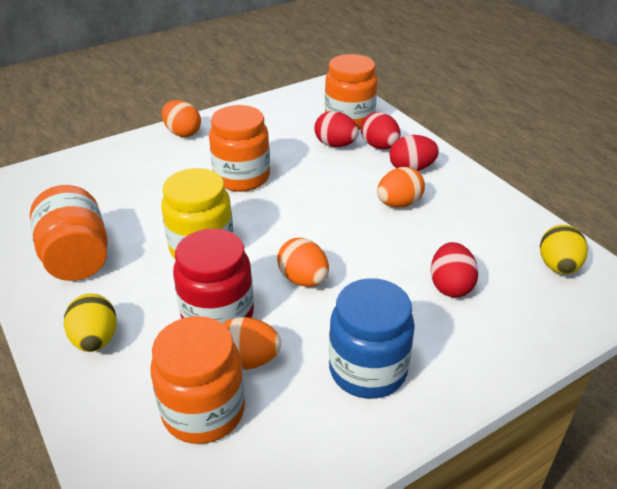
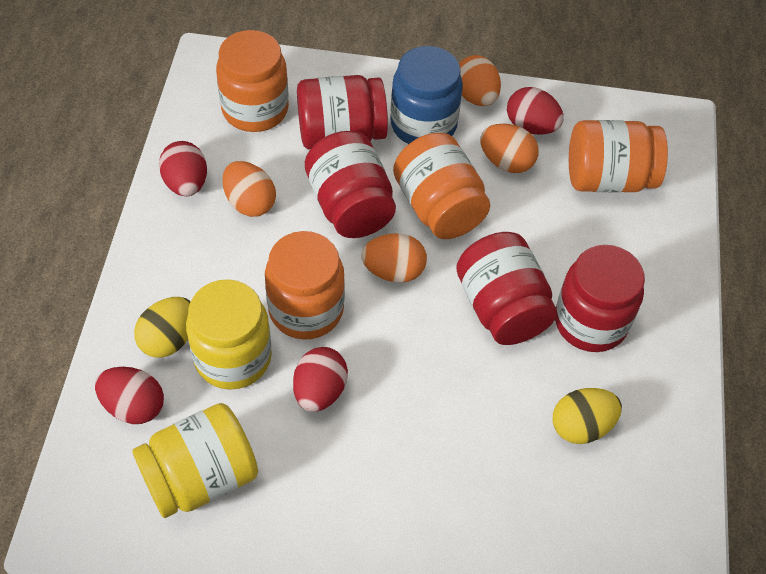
red jar: 1 -> 4
yellow jar: 1 -> 2

